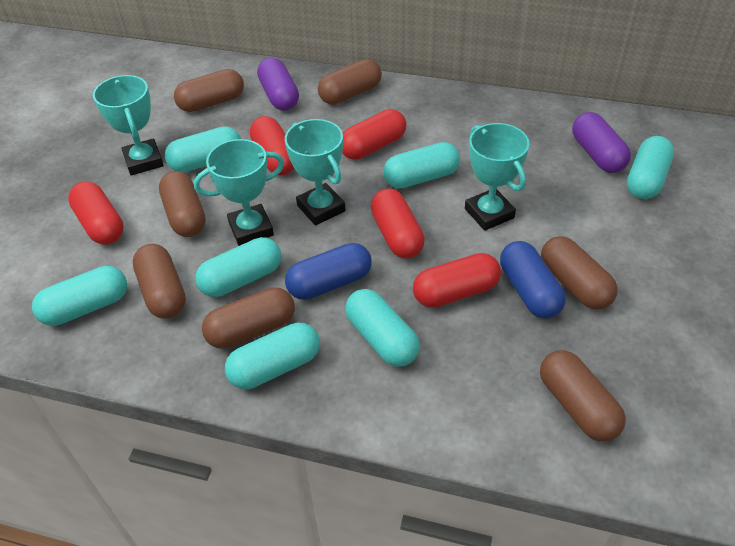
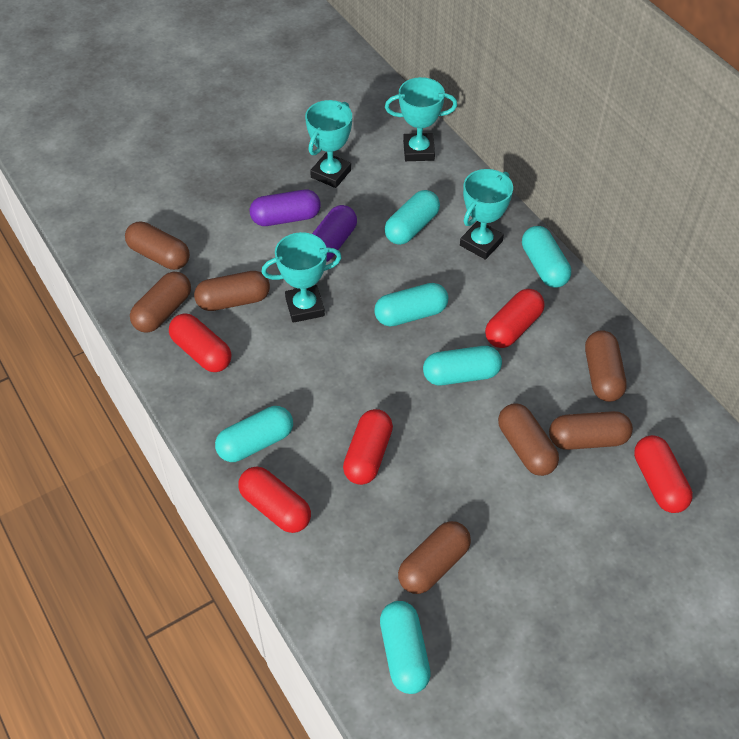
blue capsule: 2 -> 0
turquoise capsule: 7 -> 6

